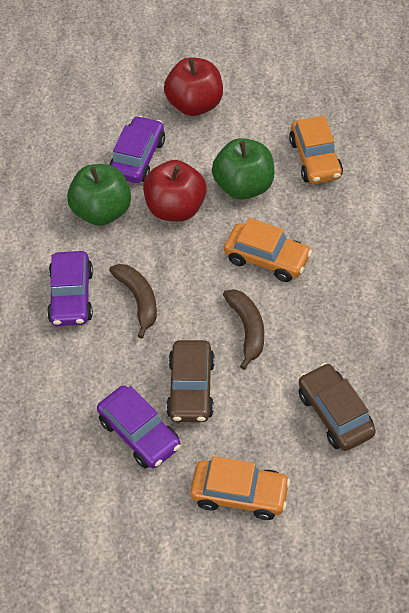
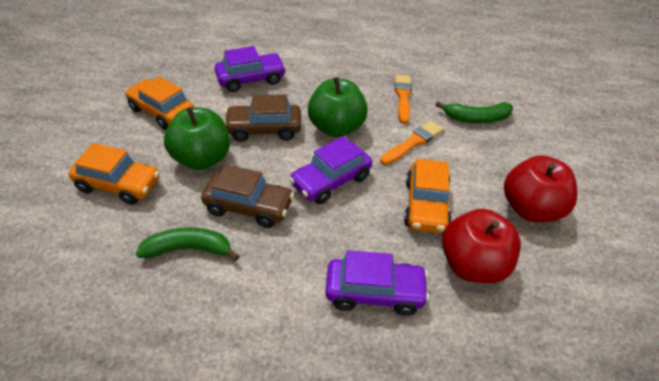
brown banana: 2 -> 0
green banana: 0 -> 2
orange brush: 0 -> 2

